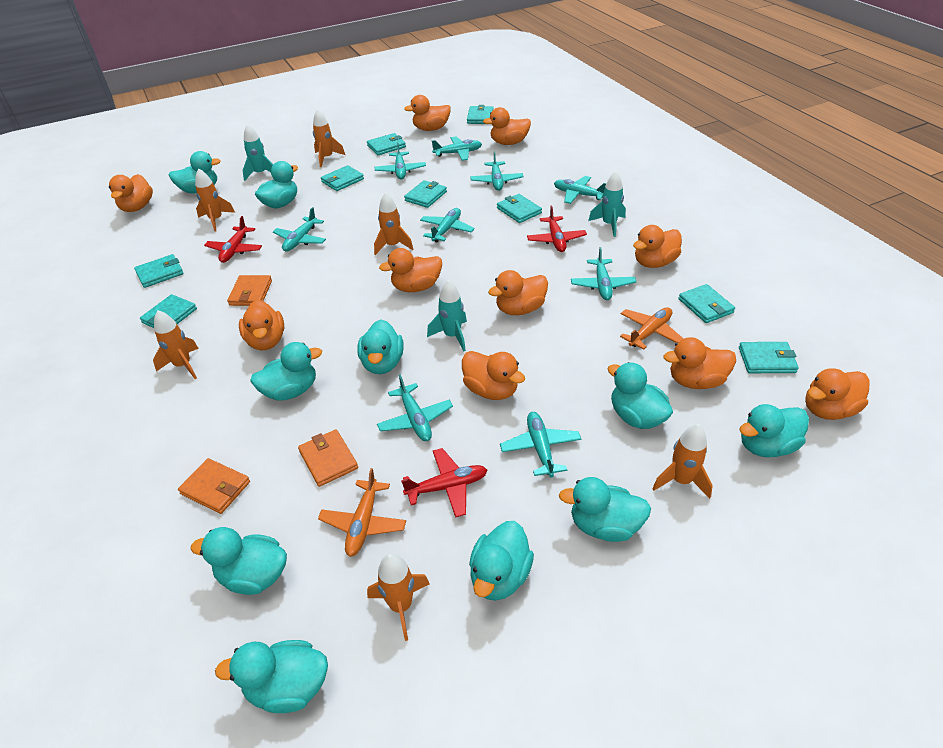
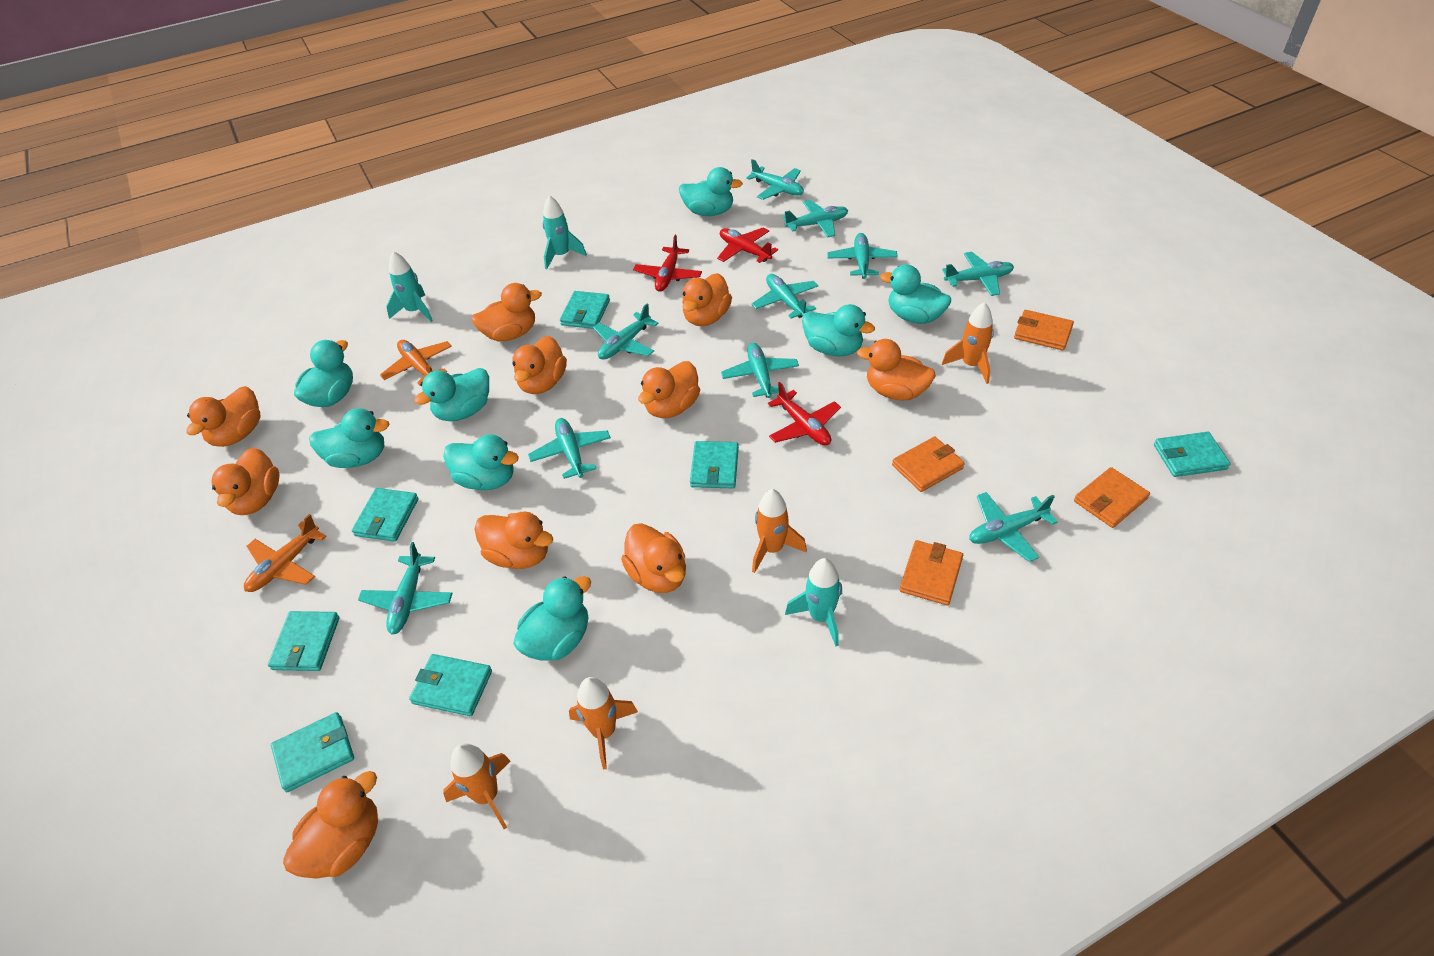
orange rocket: 6 -> 4
orange wallet: 3 -> 4
turquoise duck: 10 -> 8
turquoise plane: 9 -> 10
turquoise wallet: 9 -> 7

